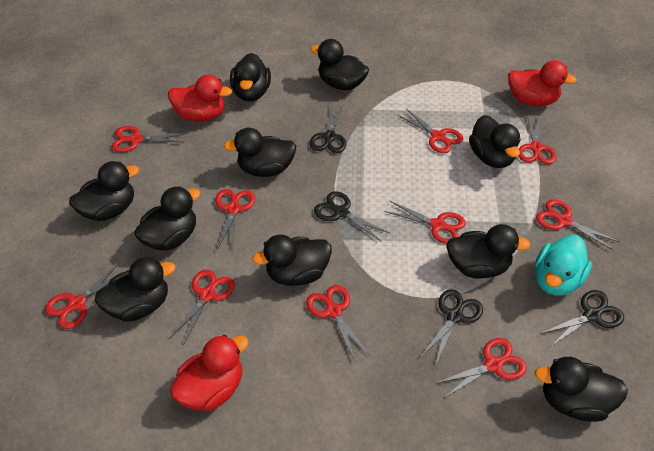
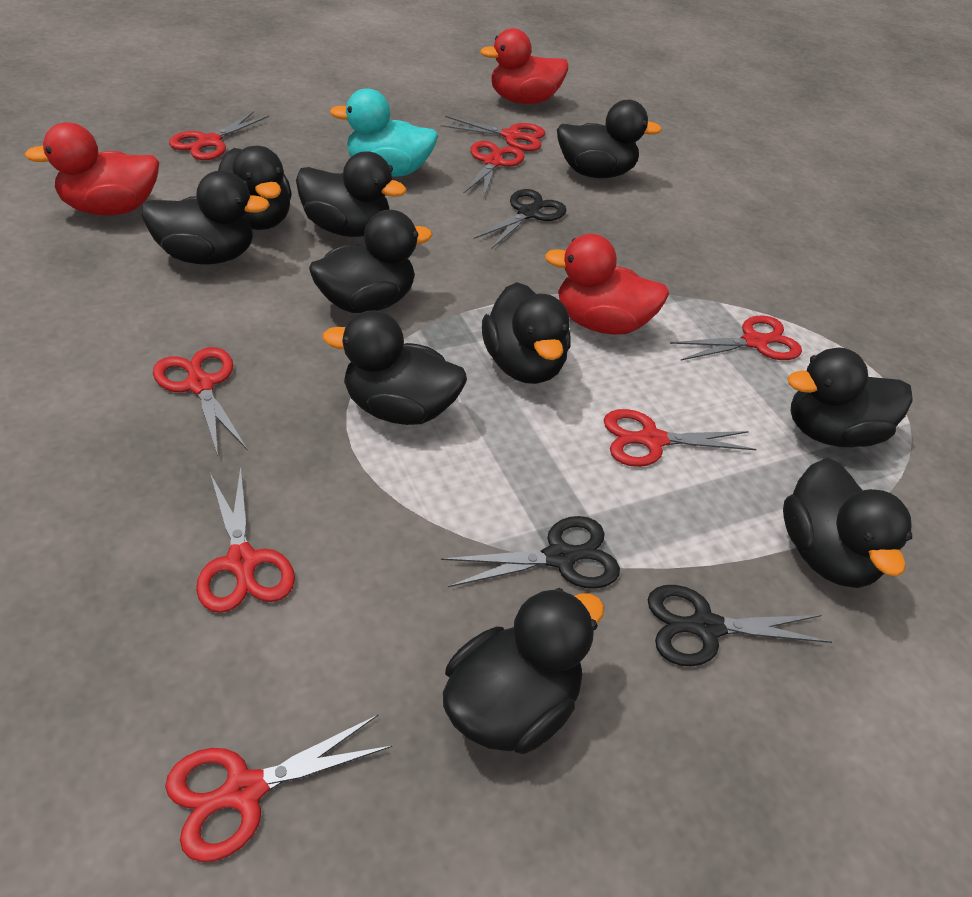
black scissors: 4 -> 3
red scissors: 10 -> 8

